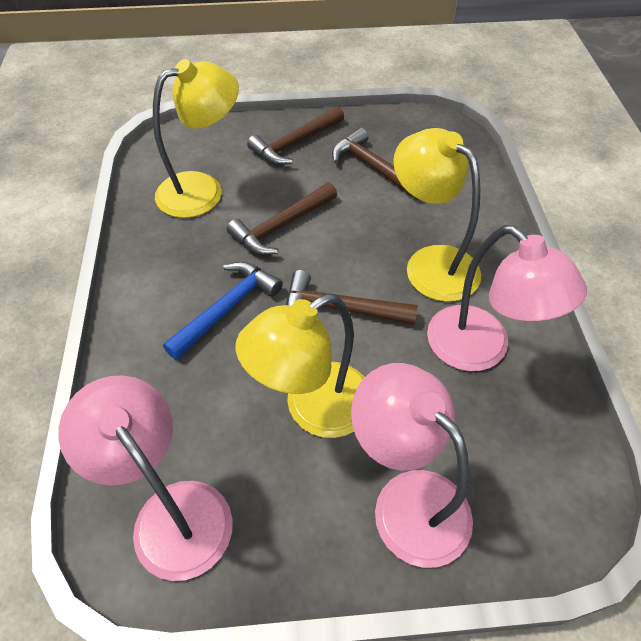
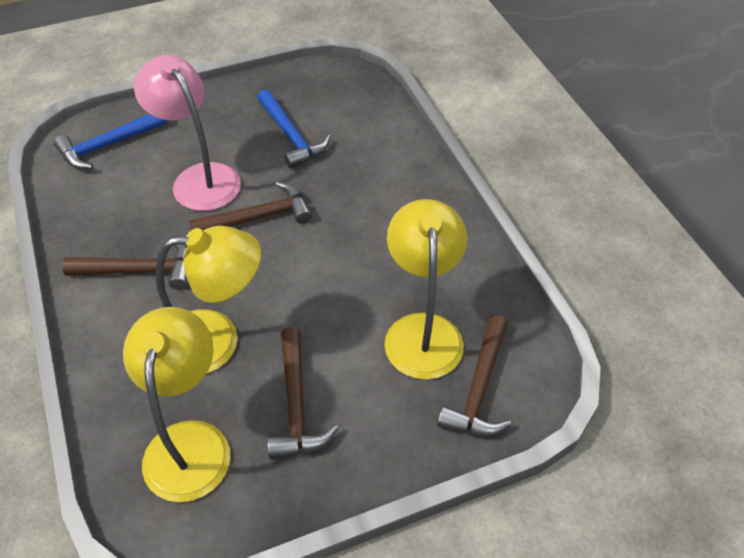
blue hammer: 1 -> 2
pink lamp: 3 -> 1

